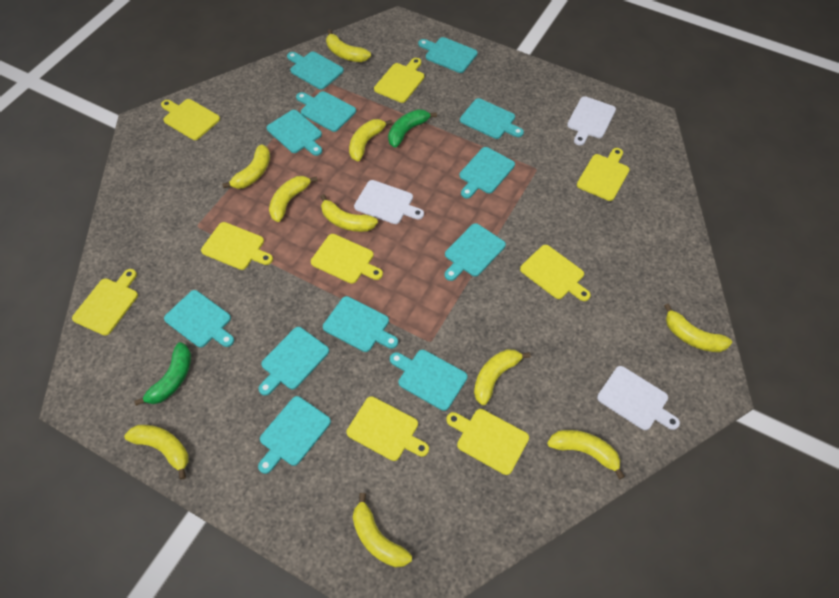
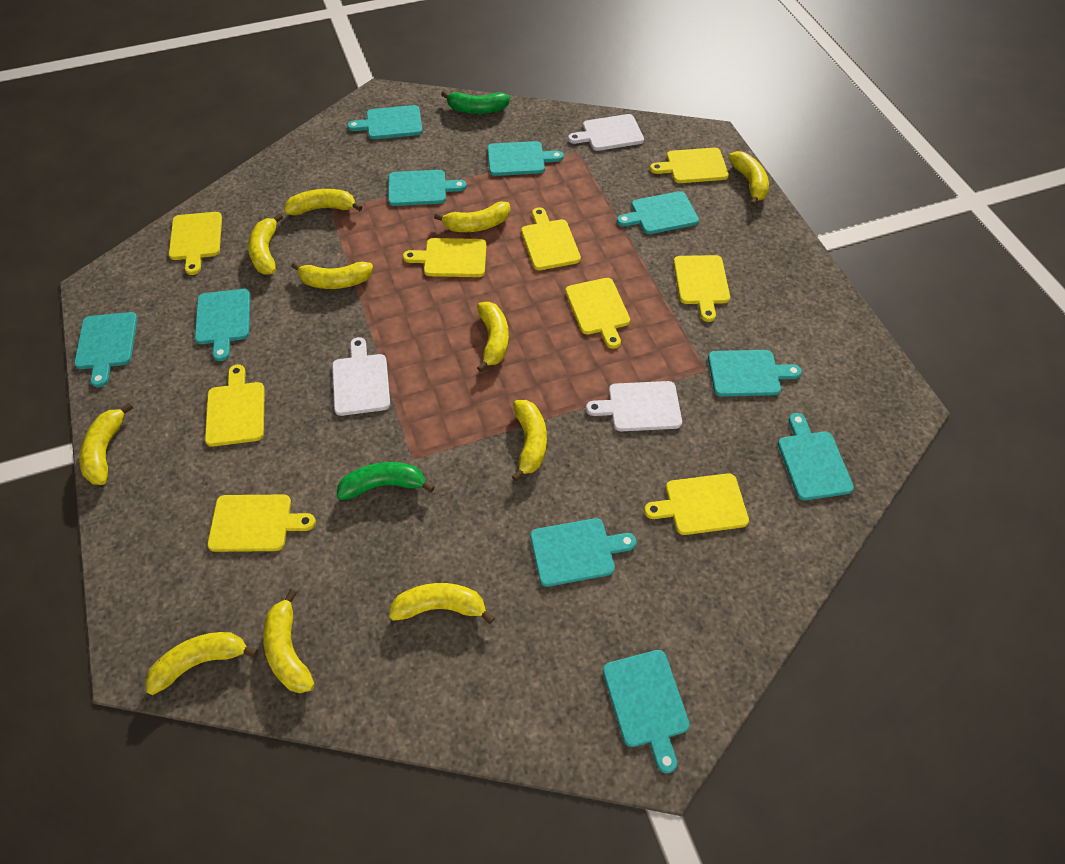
turquoise cutting board: 12 -> 10
yellow banana: 10 -> 11

